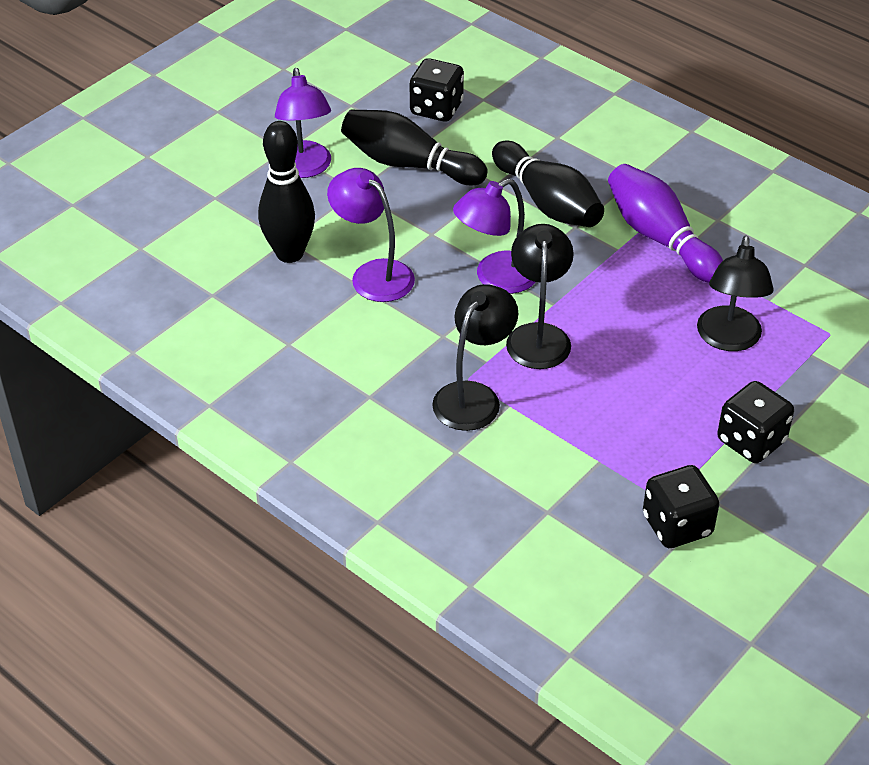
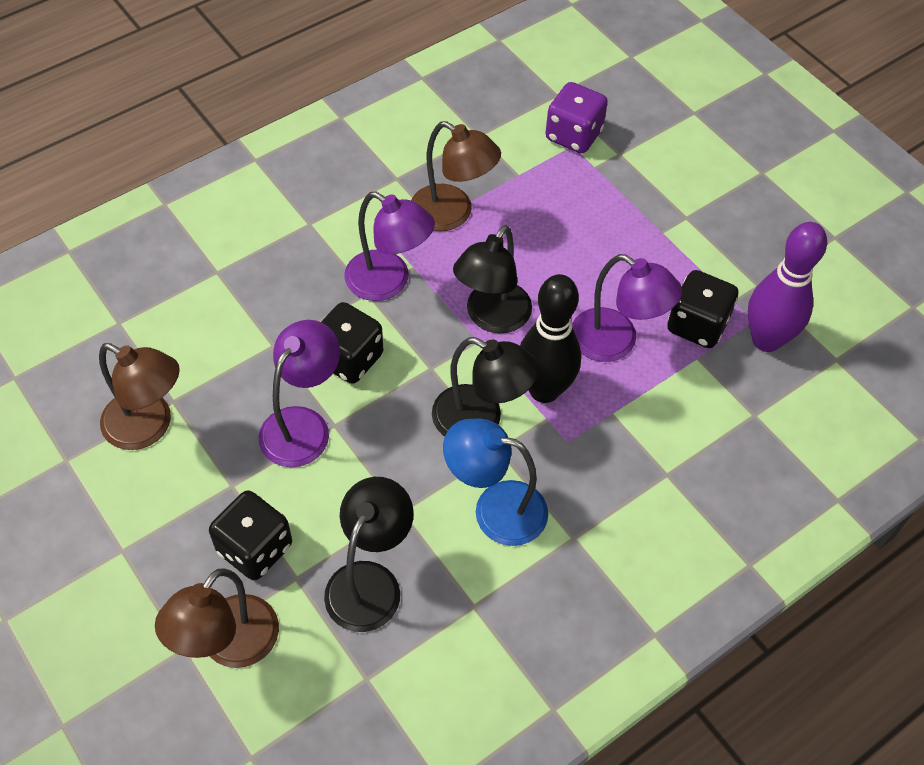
black bowling pin: 3 -> 1
blue lamp: 0 -> 1
brown lamp: 0 -> 3
purple dice: 0 -> 1

